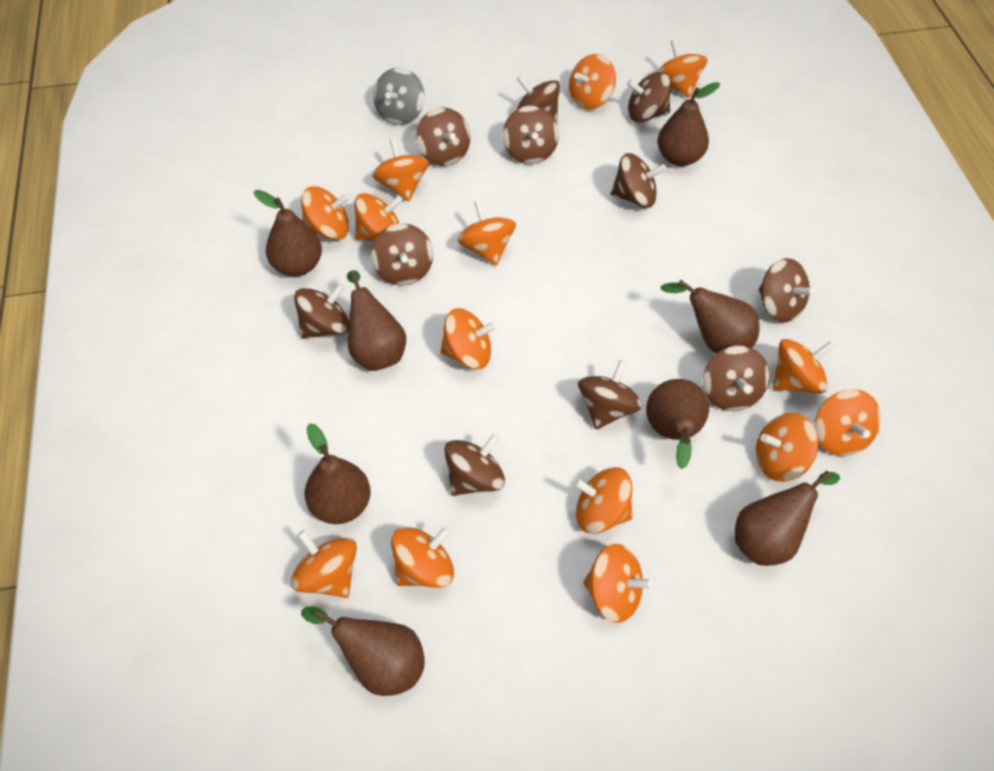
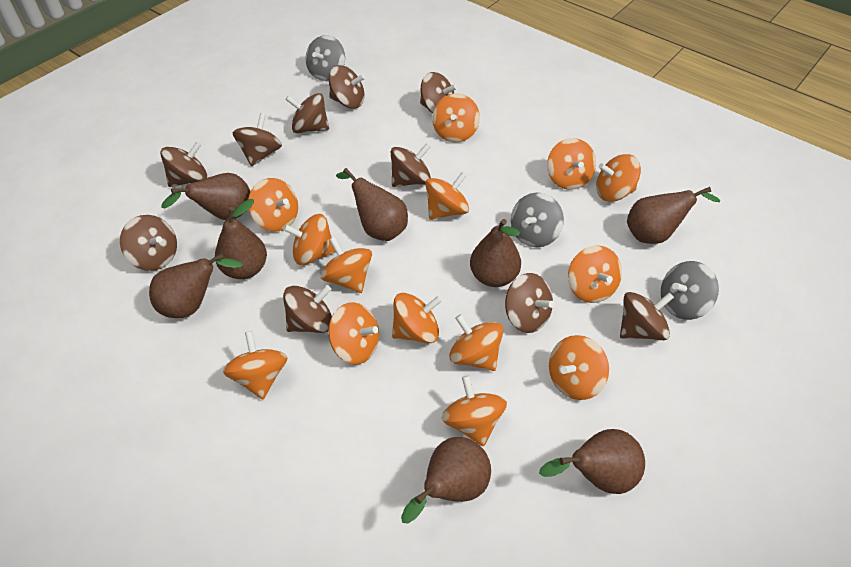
brown spinning top: 11 -> 10
grey spinning top: 1 -> 3

